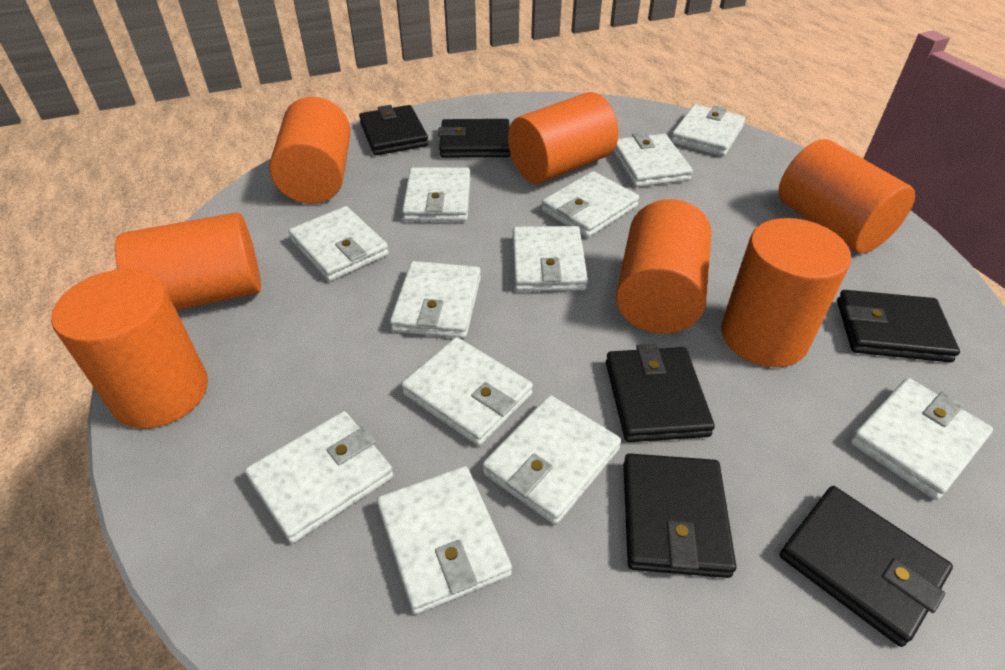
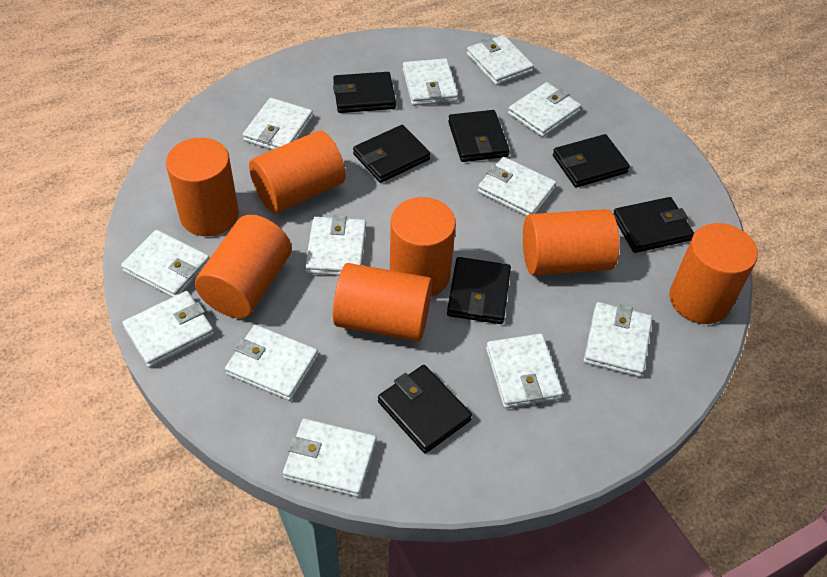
black wallet: 6 -> 7

